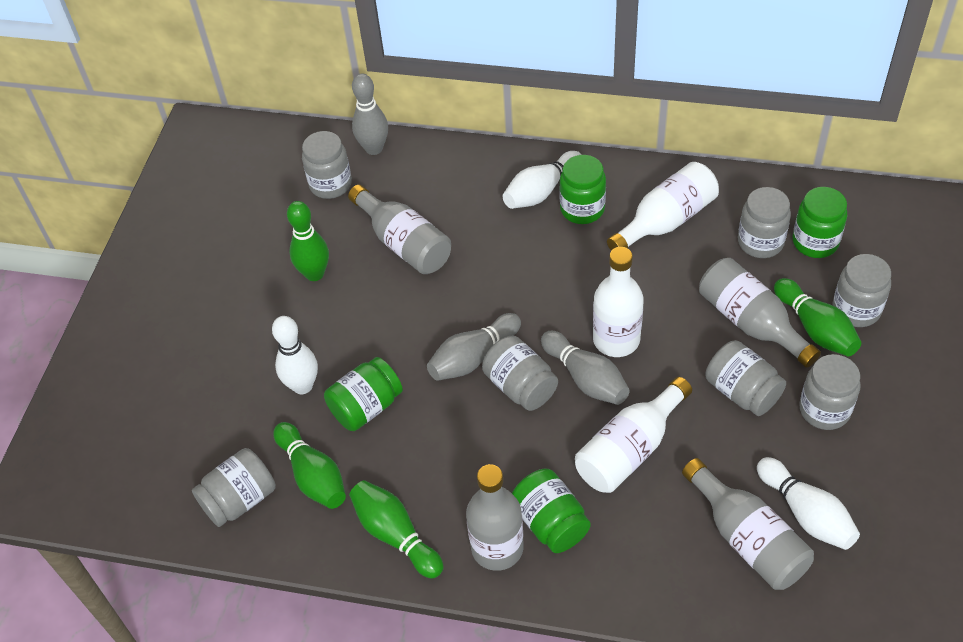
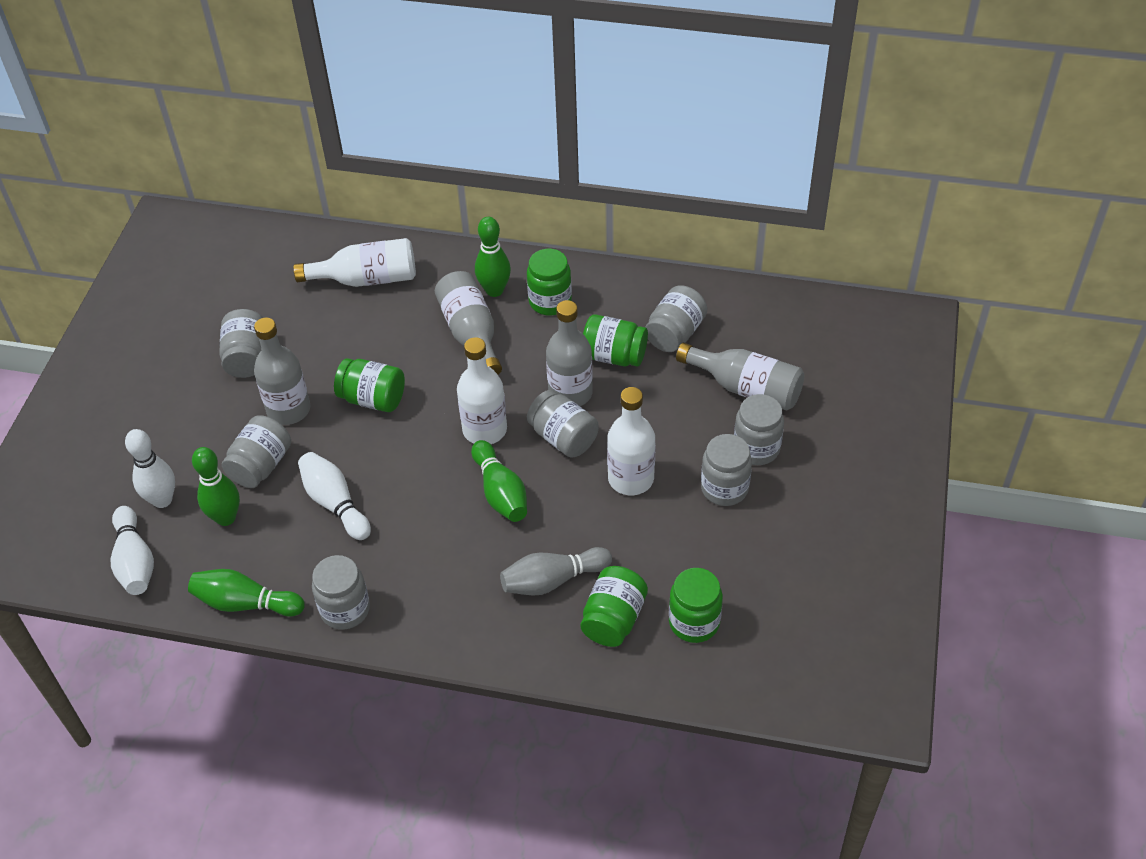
green jar: 4 -> 5
grey bowling pin: 3 -> 1

